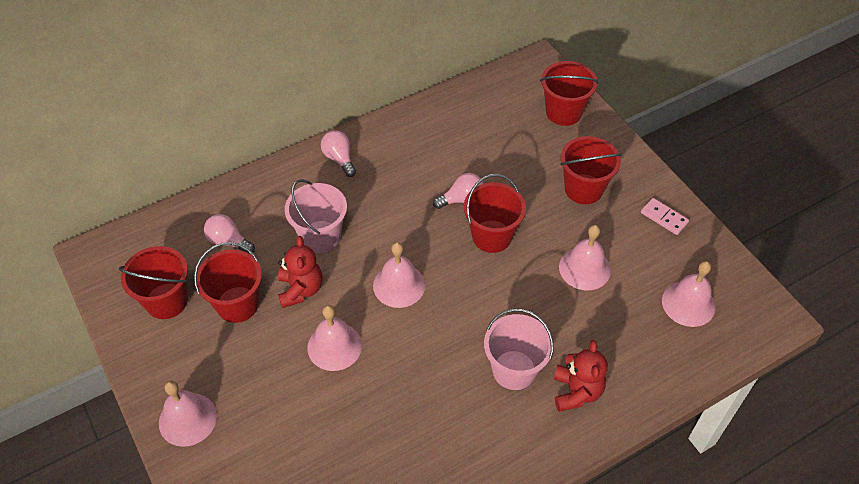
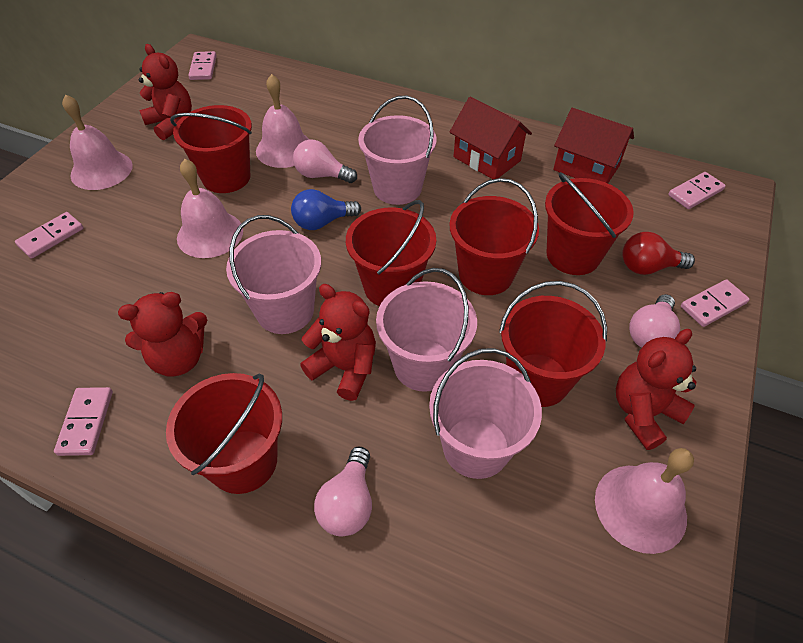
blue light bulb: 0 -> 1
pink bell: 5 -> 4
pink bucket: 2 -> 4
pink domino: 1 -> 5
red bucket: 5 -> 6
red house: 0 -> 2
red light bulb: 0 -> 1
red teddy bear: 2 -> 4

